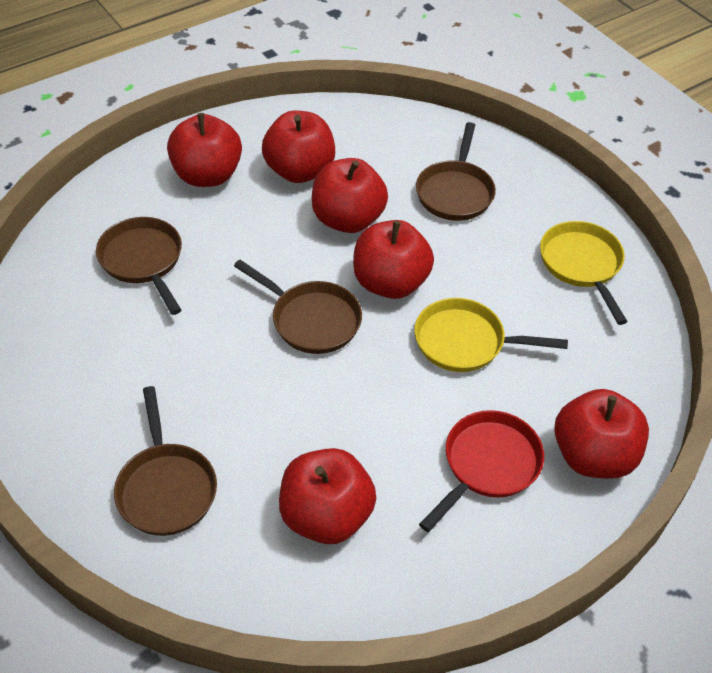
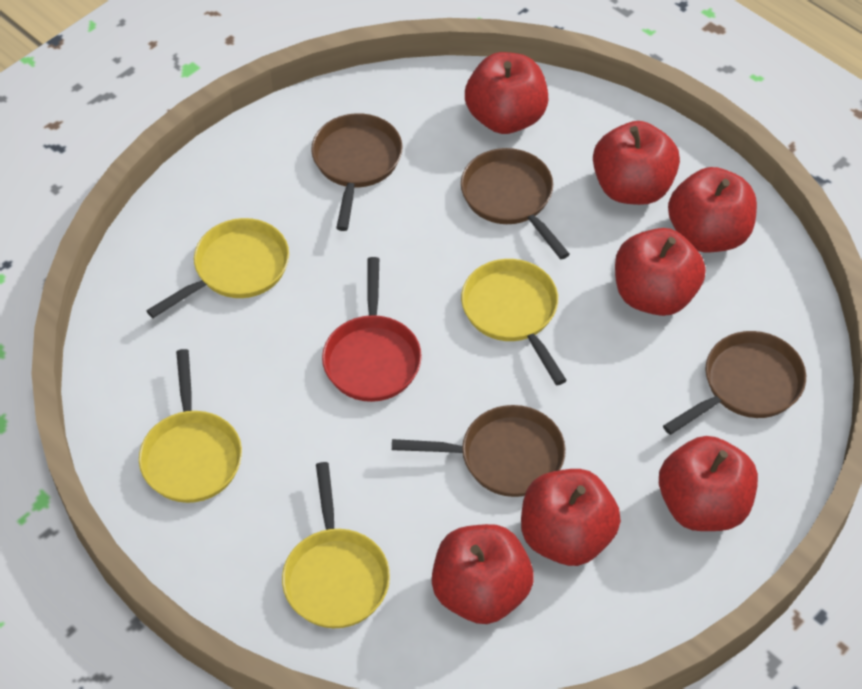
red apple: 6 -> 7
yellow pan: 2 -> 4

